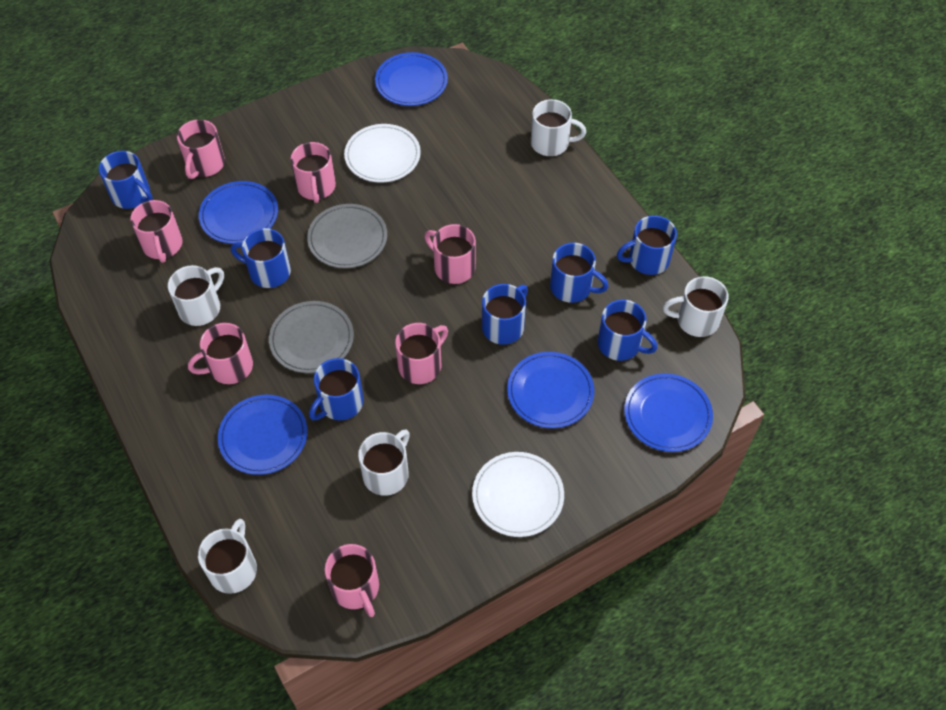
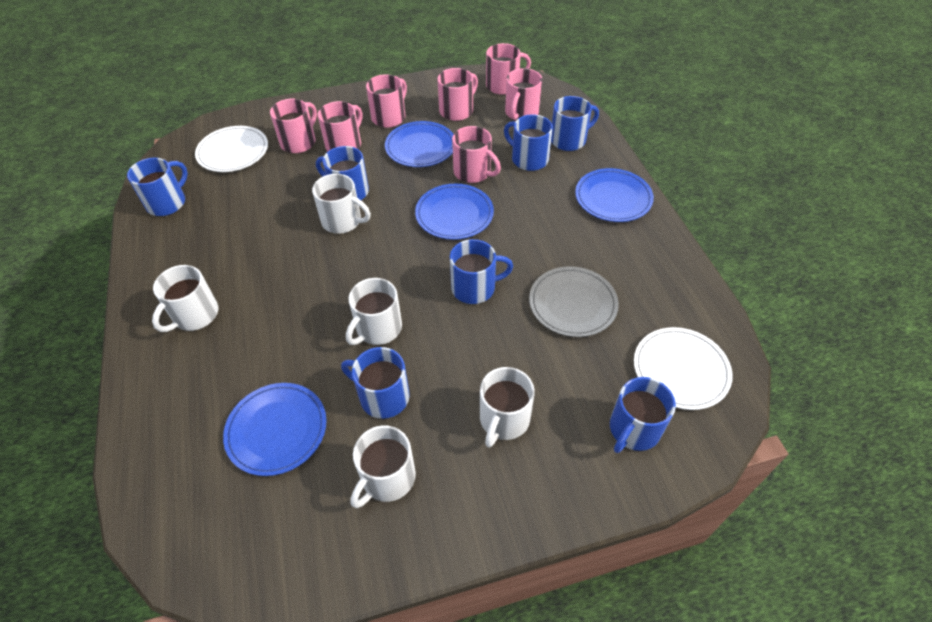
blue plate: 5 -> 4
grey plate: 2 -> 1

